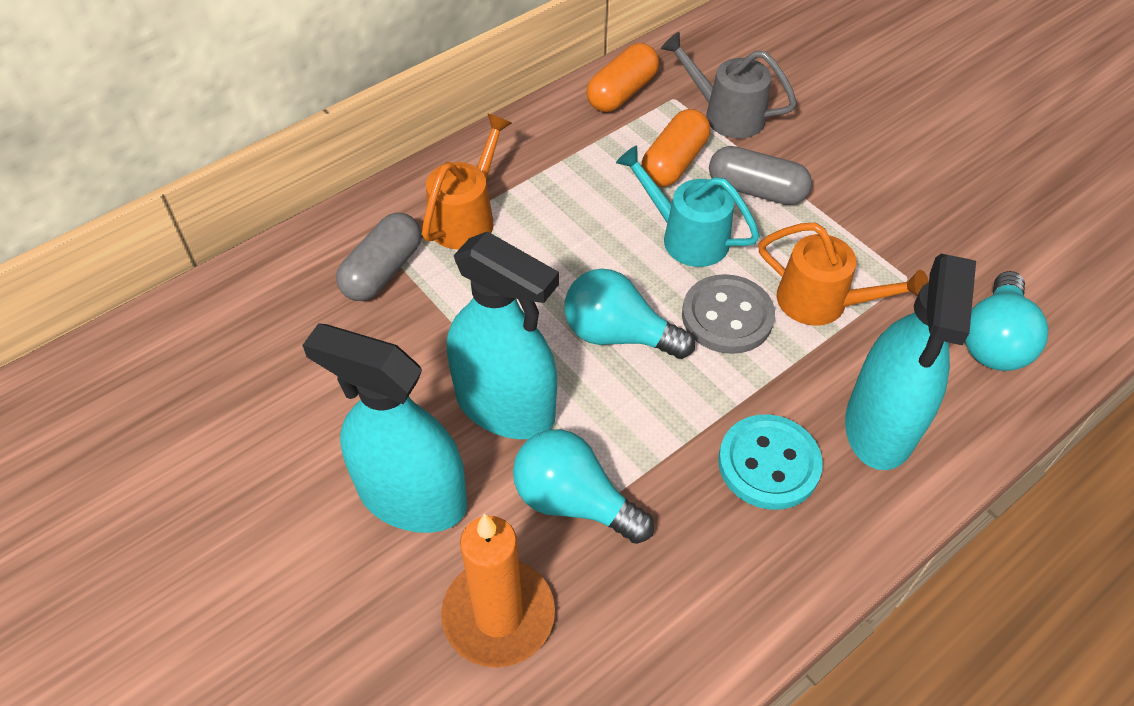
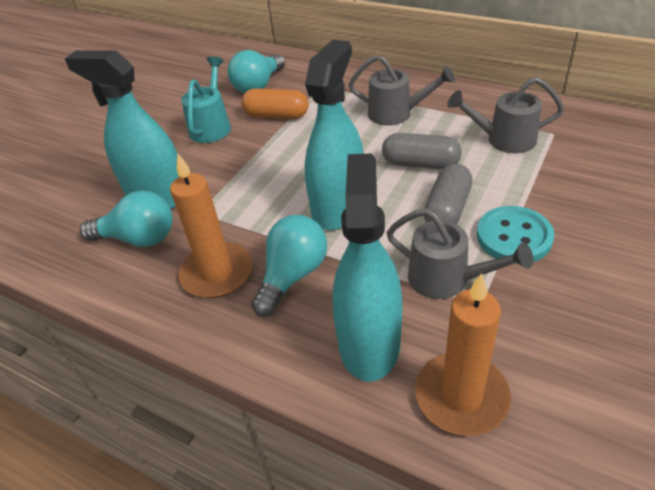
grey button: 1 -> 0
grey watering can: 1 -> 3
orange candle: 1 -> 2
orange capsule: 2 -> 1
orange watering can: 2 -> 0

